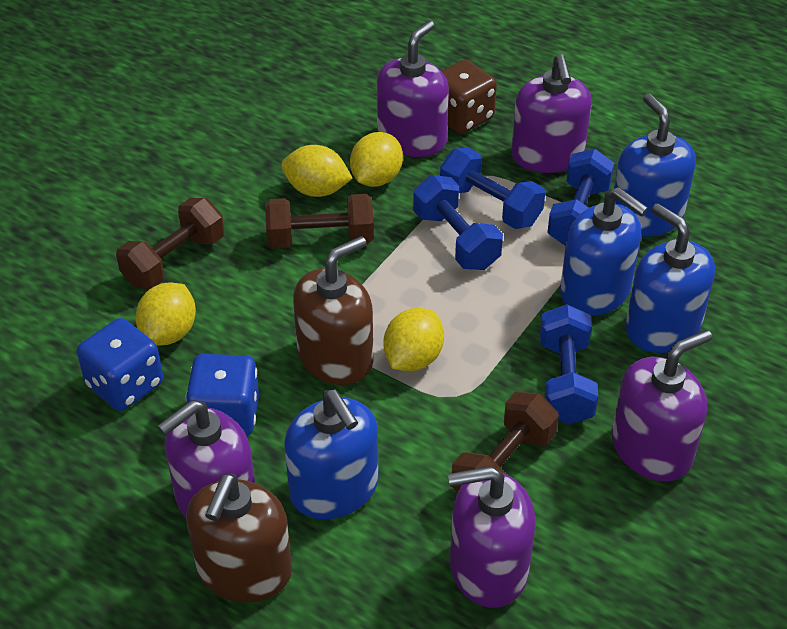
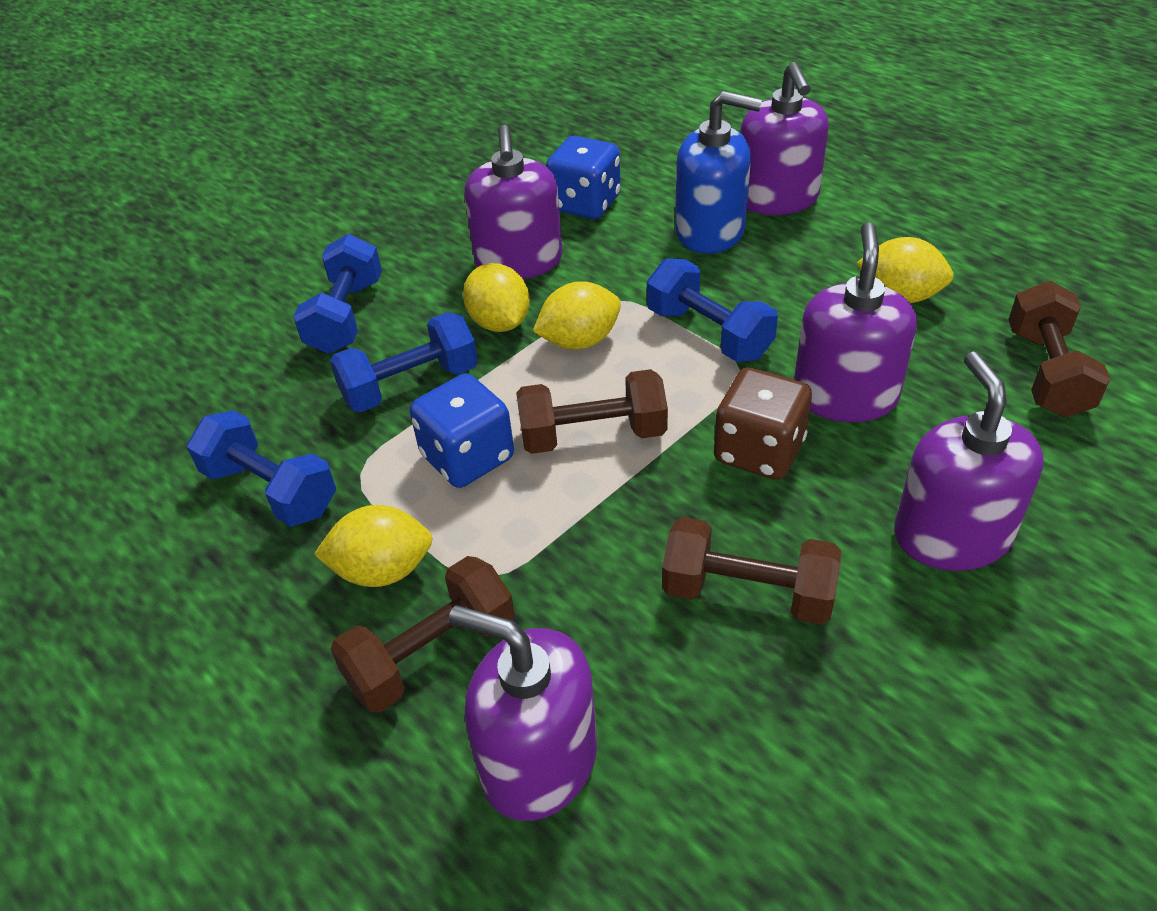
blue soap dispenser: 4 -> 1
brown dumbbell: 3 -> 4
brown soap dispenser: 2 -> 0

